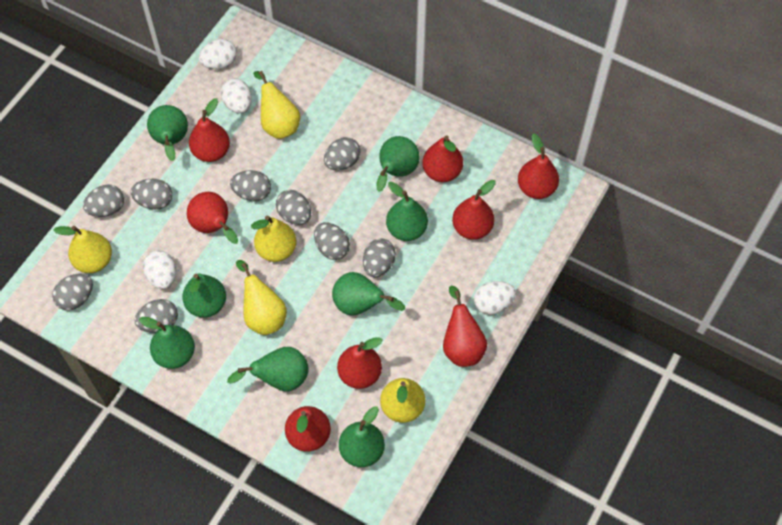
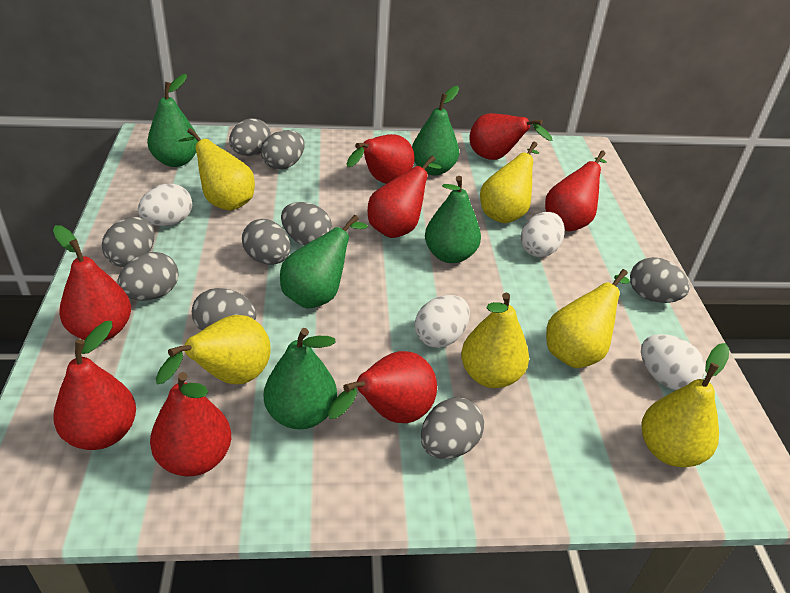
green pear: 8 -> 5
yellow pear: 5 -> 6

